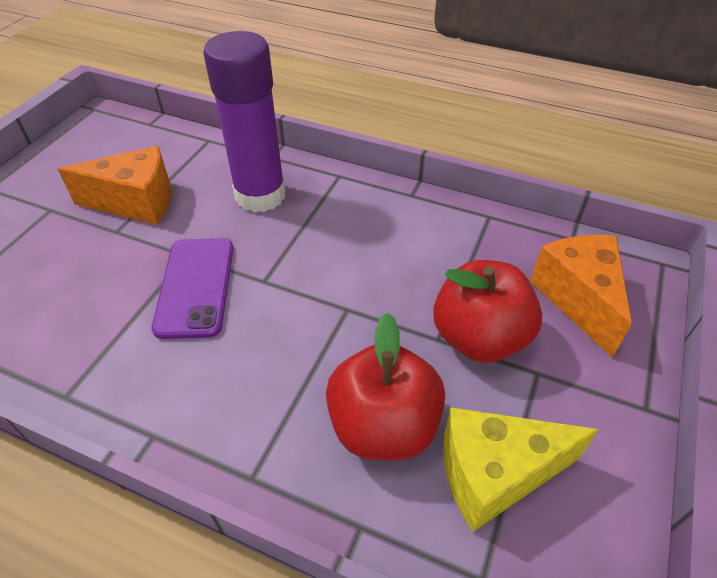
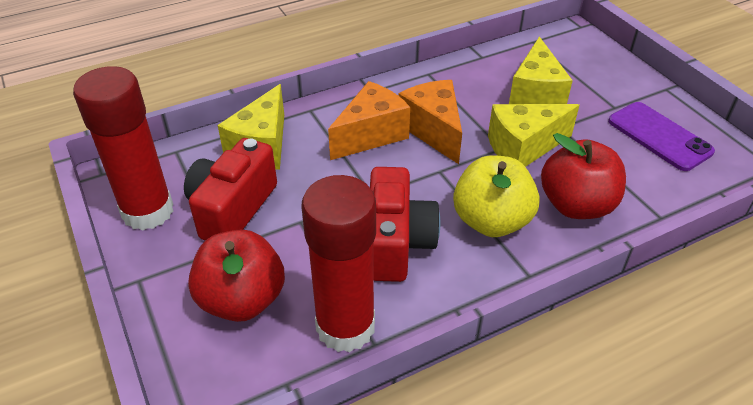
purple glue stick: 1 -> 0
red camera: 0 -> 2
red glue stick: 0 -> 2
yellow apple: 0 -> 1
yellow cheese: 1 -> 3

